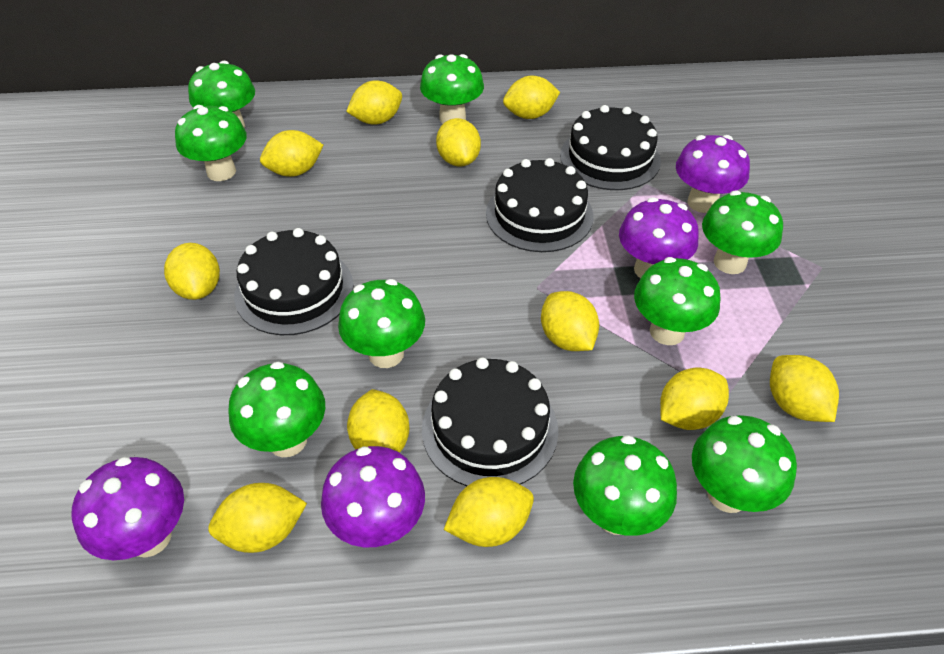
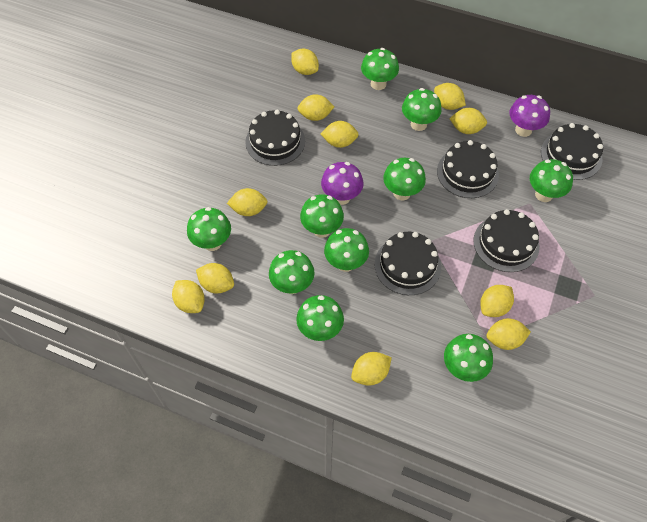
black cake: 4 -> 5
green mushroom: 9 -> 10
purple mushroom: 4 -> 2

